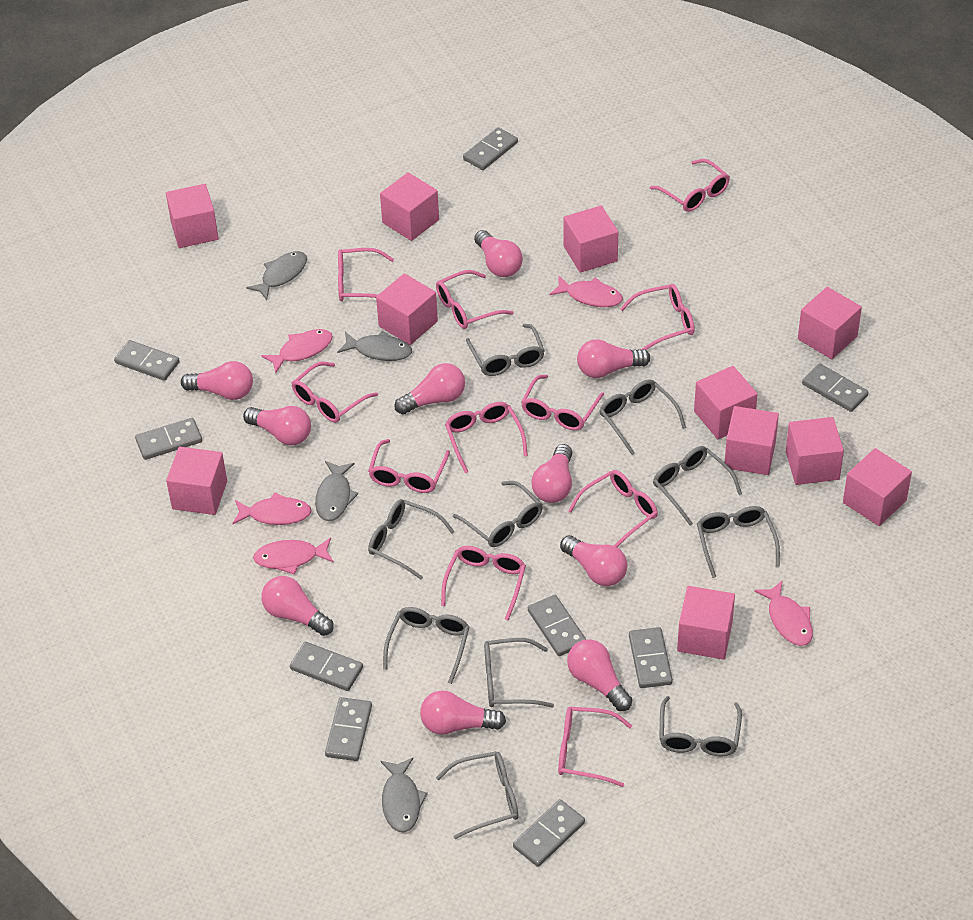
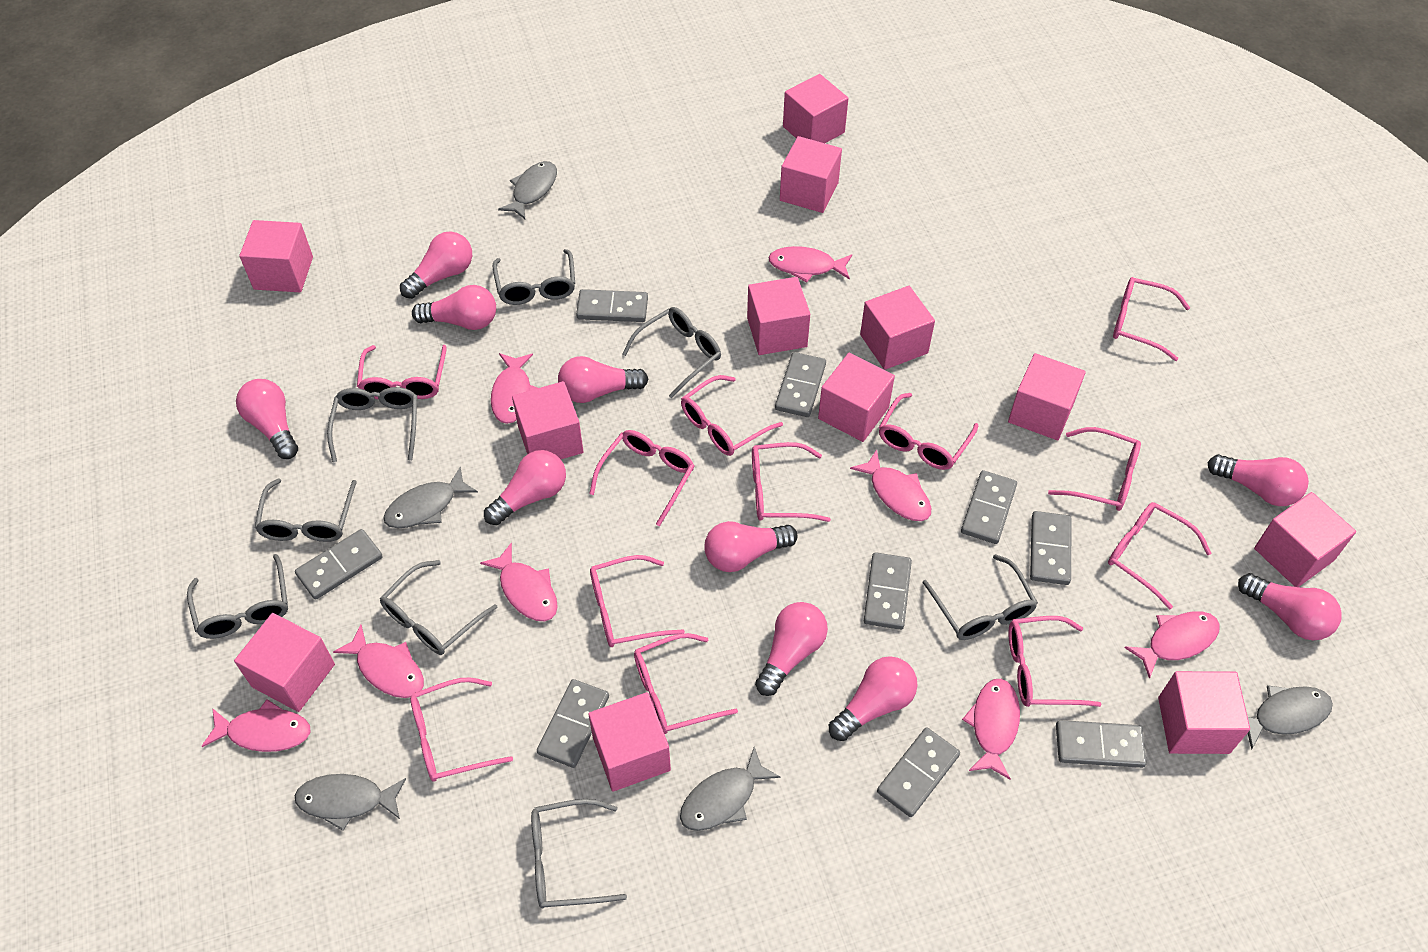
grey fish: 4 -> 5
grey glasses: 10 -> 8
pink cube: 11 -> 12
pink fish: 5 -> 8
pink glasses: 11 -> 12

